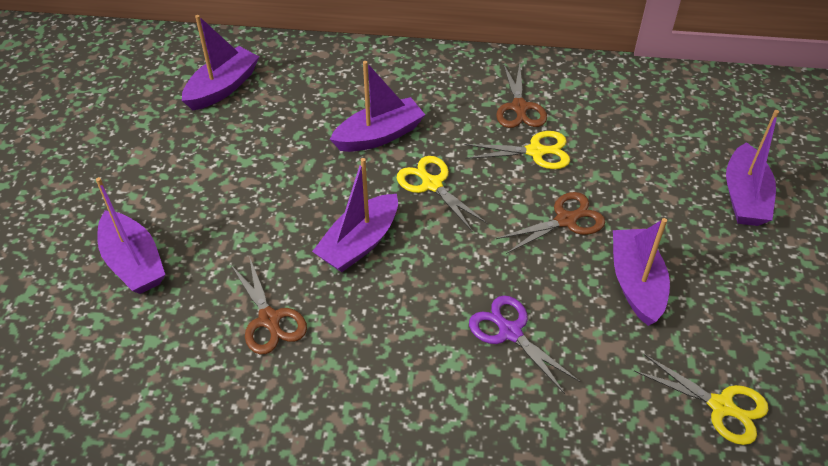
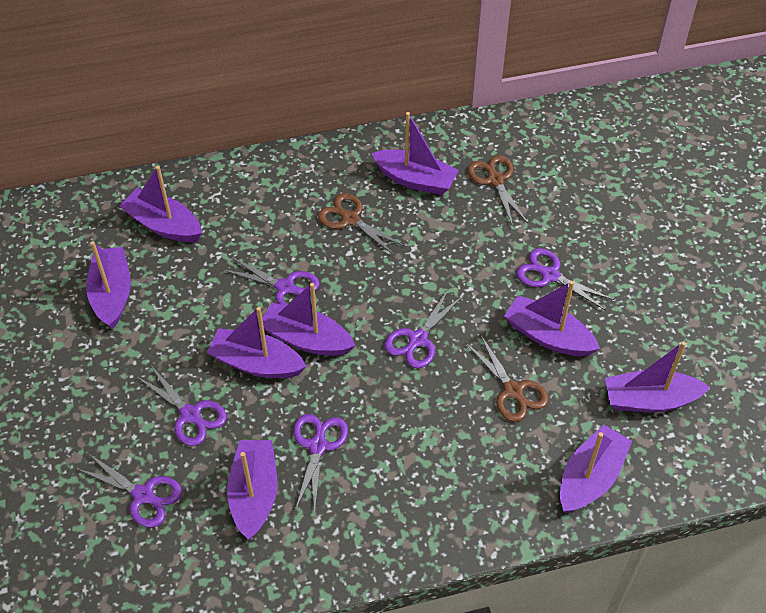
purple boat: 6 -> 9
purple scissors: 1 -> 6
yellow scissors: 3 -> 0

